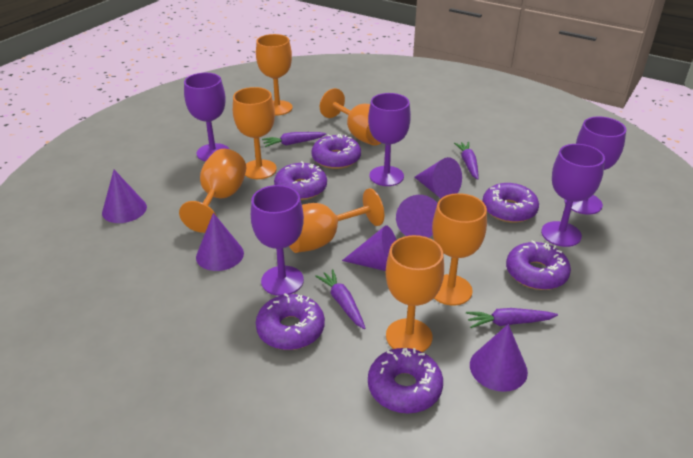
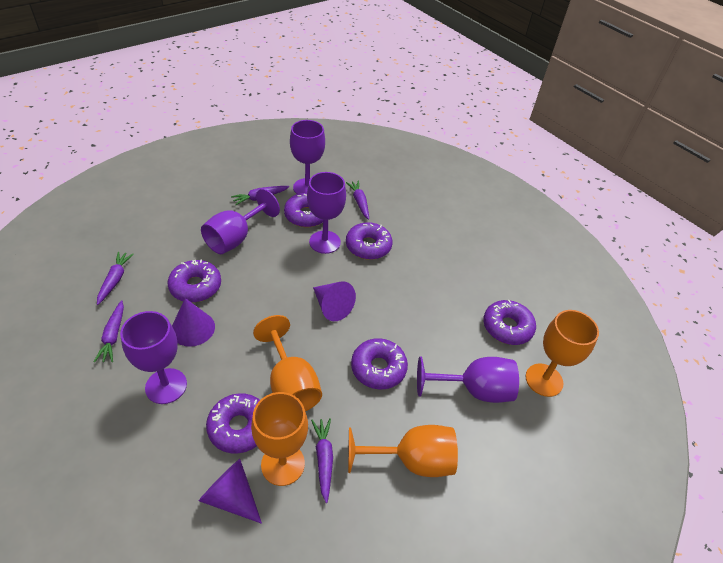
orange goblet: 7 -> 4
purple carrot: 4 -> 5
purple cone: 6 -> 3

